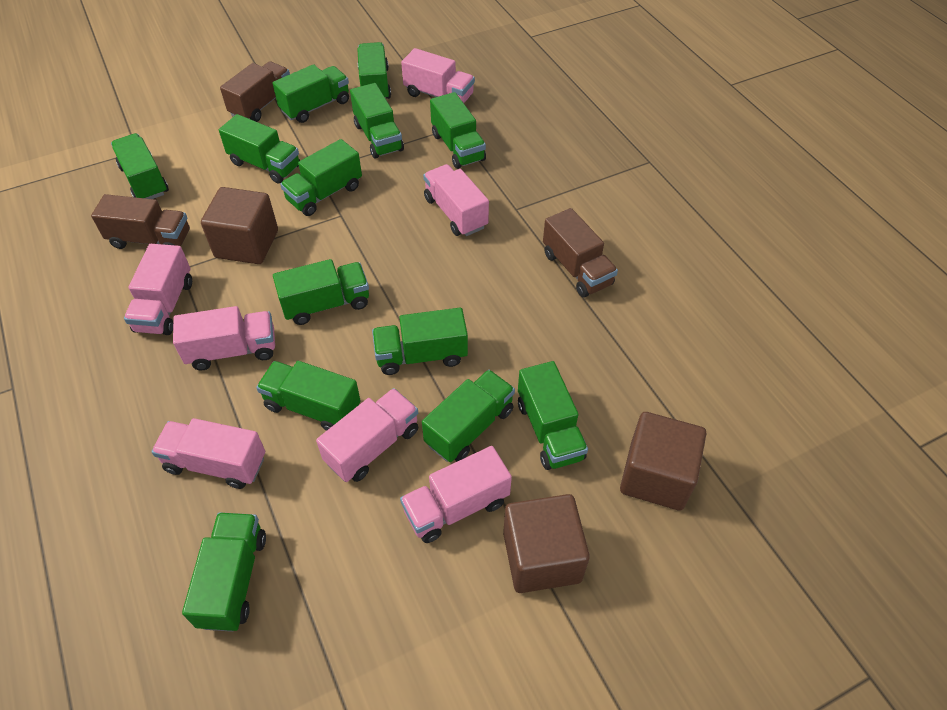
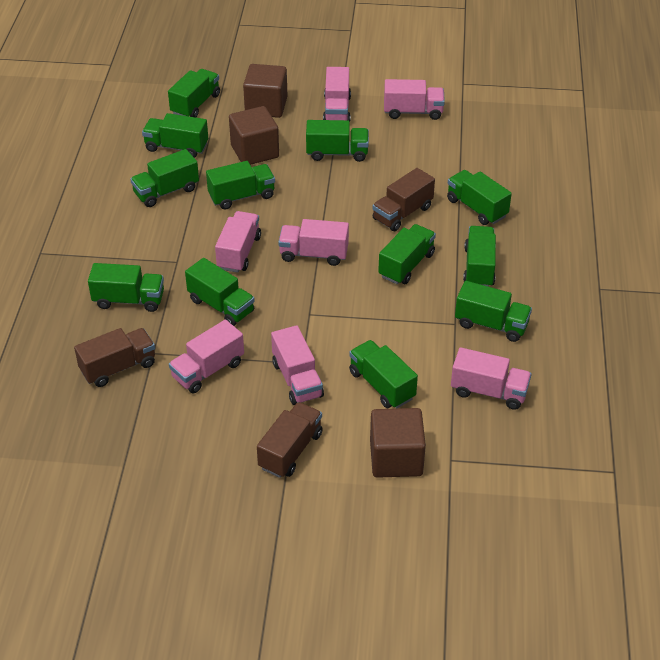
green truck: 13 -> 12

